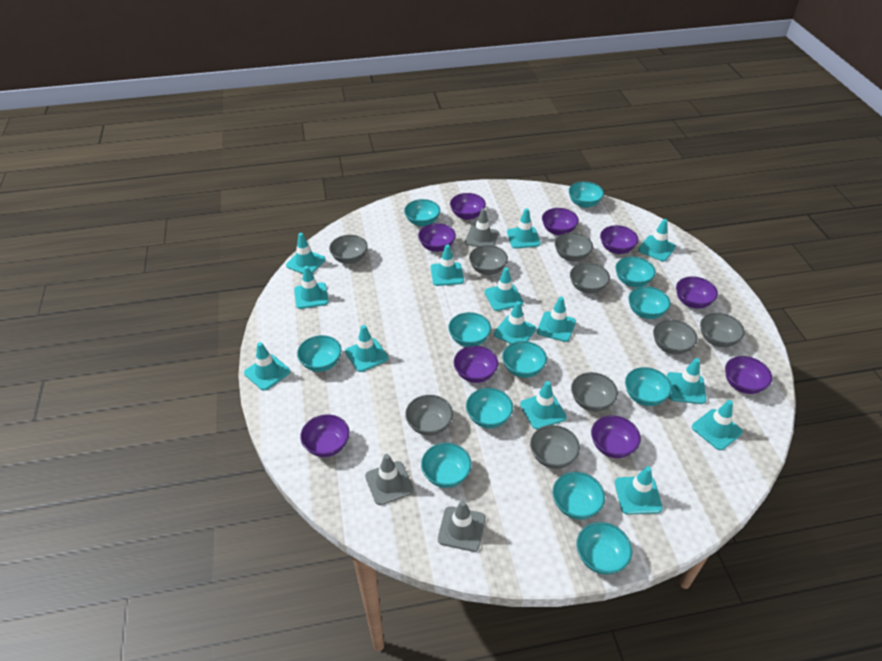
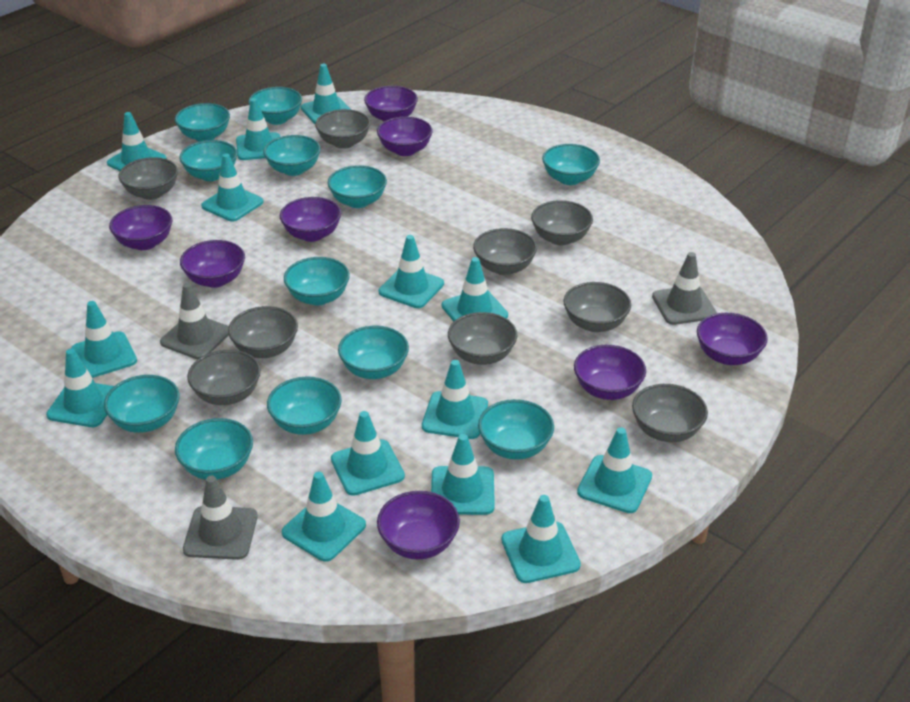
purple bowl: 9 -> 8

